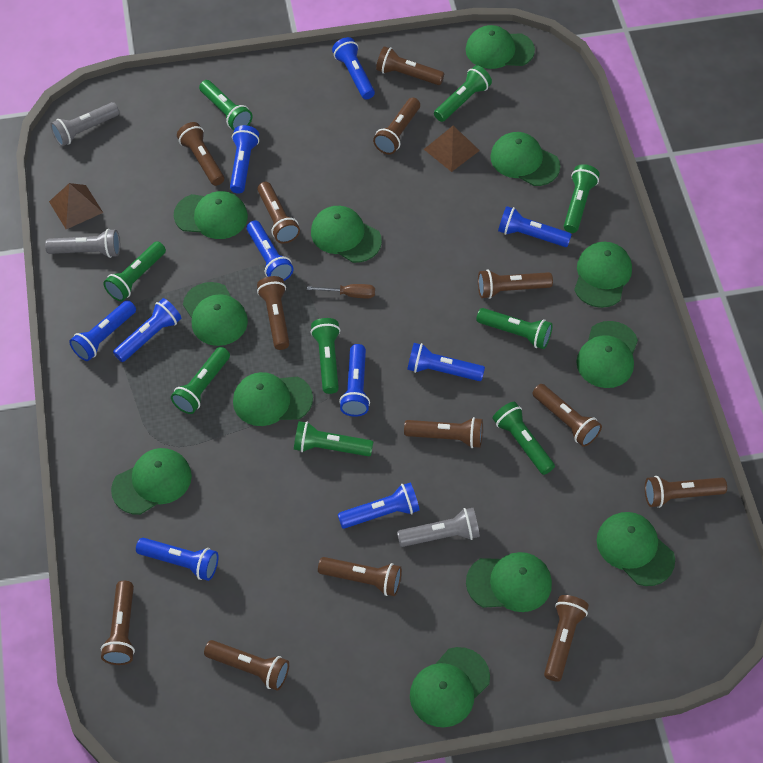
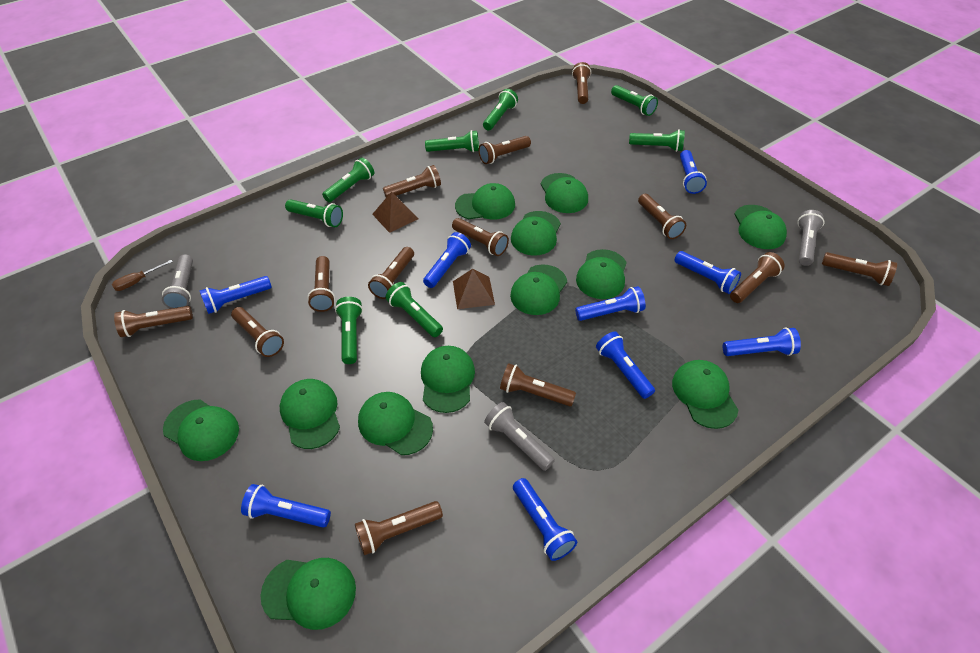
blue flashlight: 10 -> 9
green flashlight: 9 -> 8

